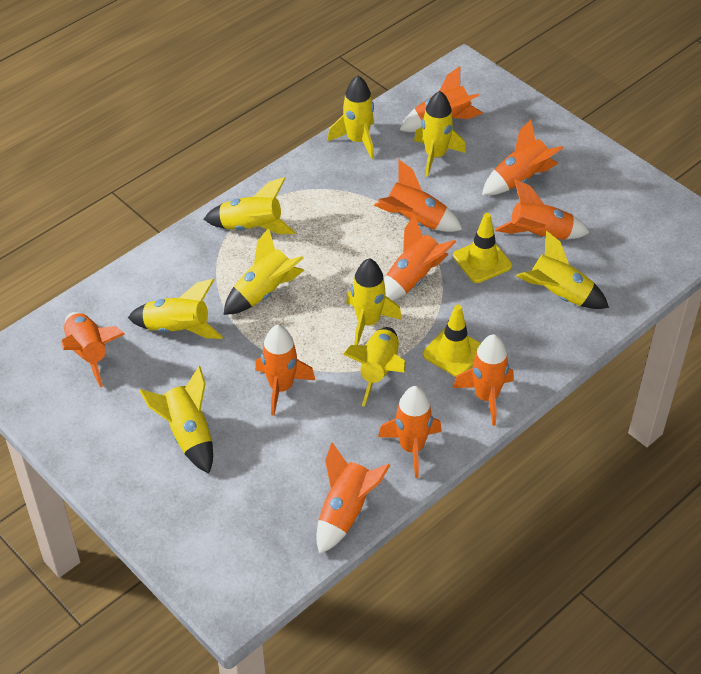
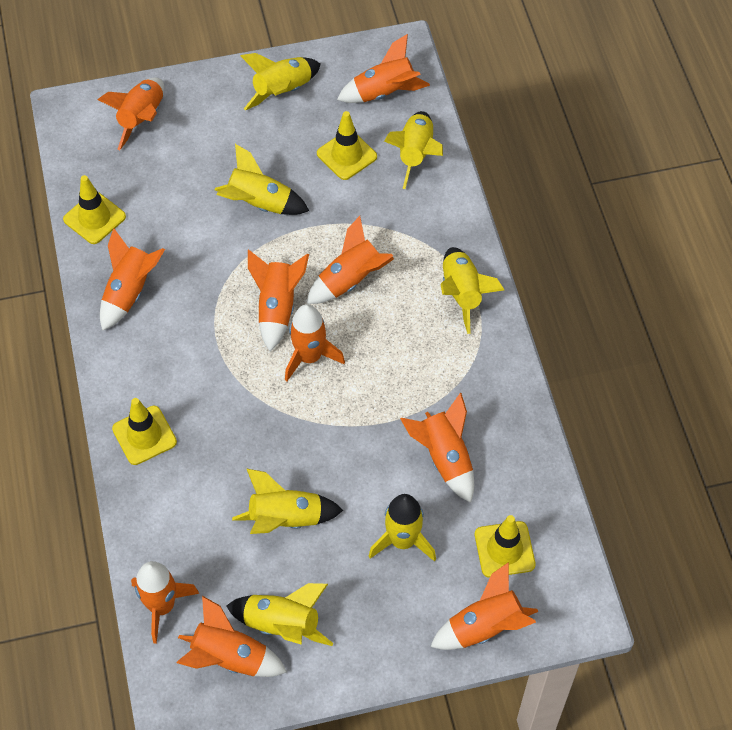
yellow rocket: 9 -> 7
yellow traffic cone: 2 -> 4

